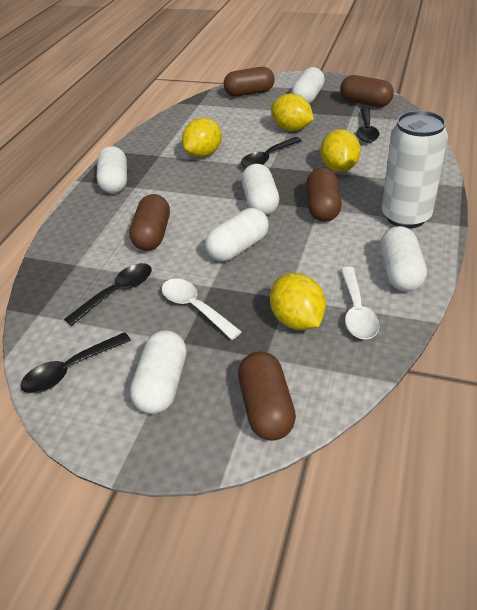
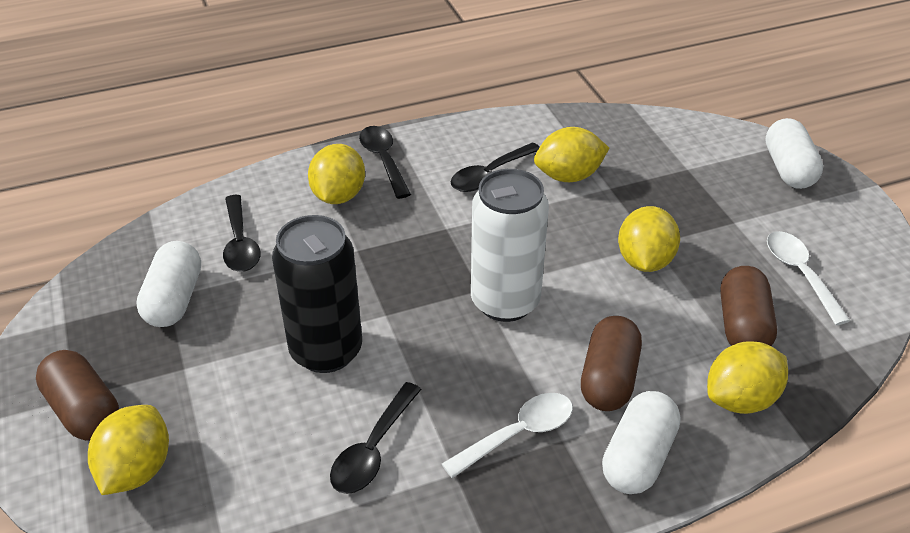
black can: 0 -> 1
brown capsule: 5 -> 3
white capsule: 6 -> 3
yellow lemon: 4 -> 5

